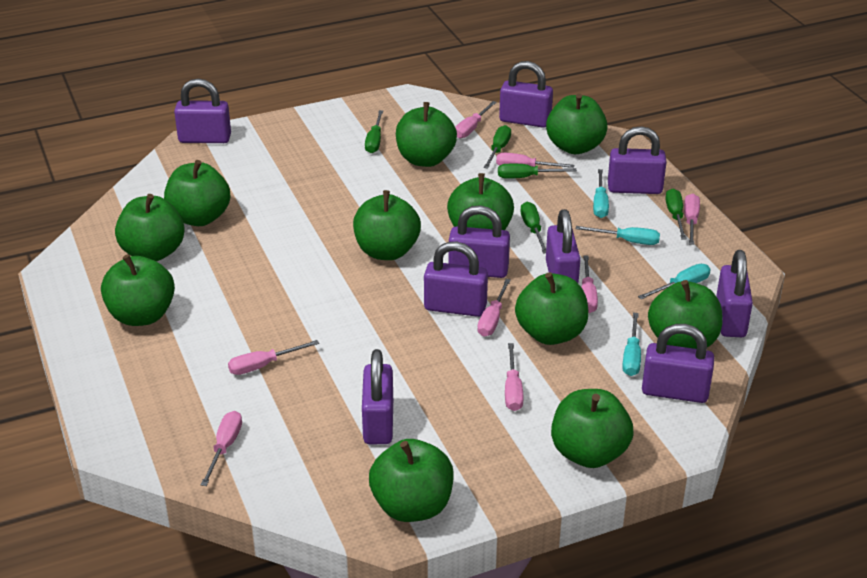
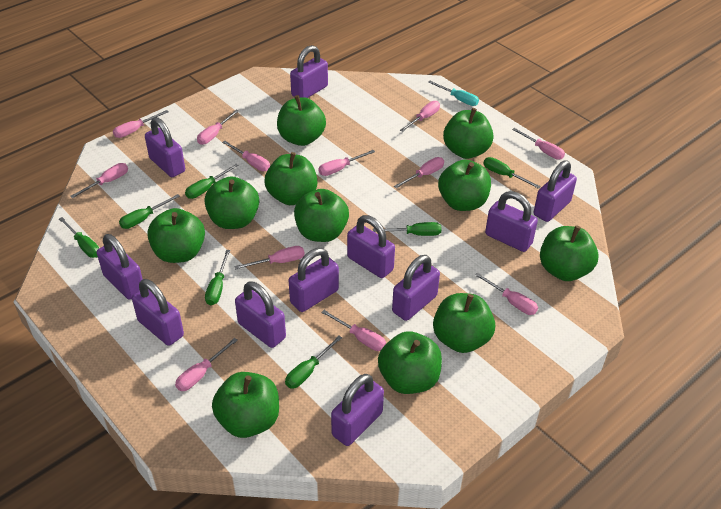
green screwdriver: 5 -> 7
pink screwdriver: 8 -> 12
purple padlock: 9 -> 11
turquoise screwdriver: 4 -> 1

